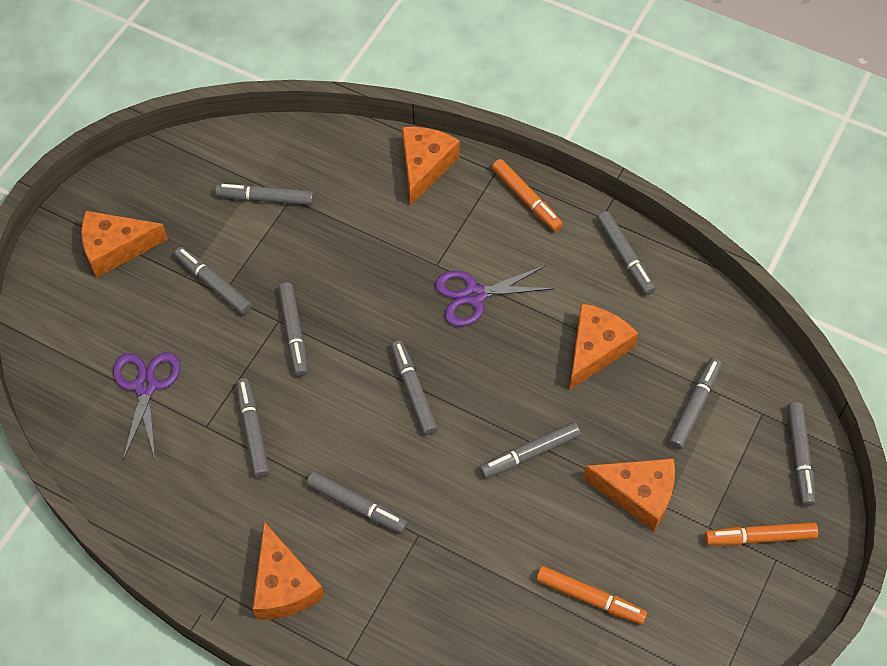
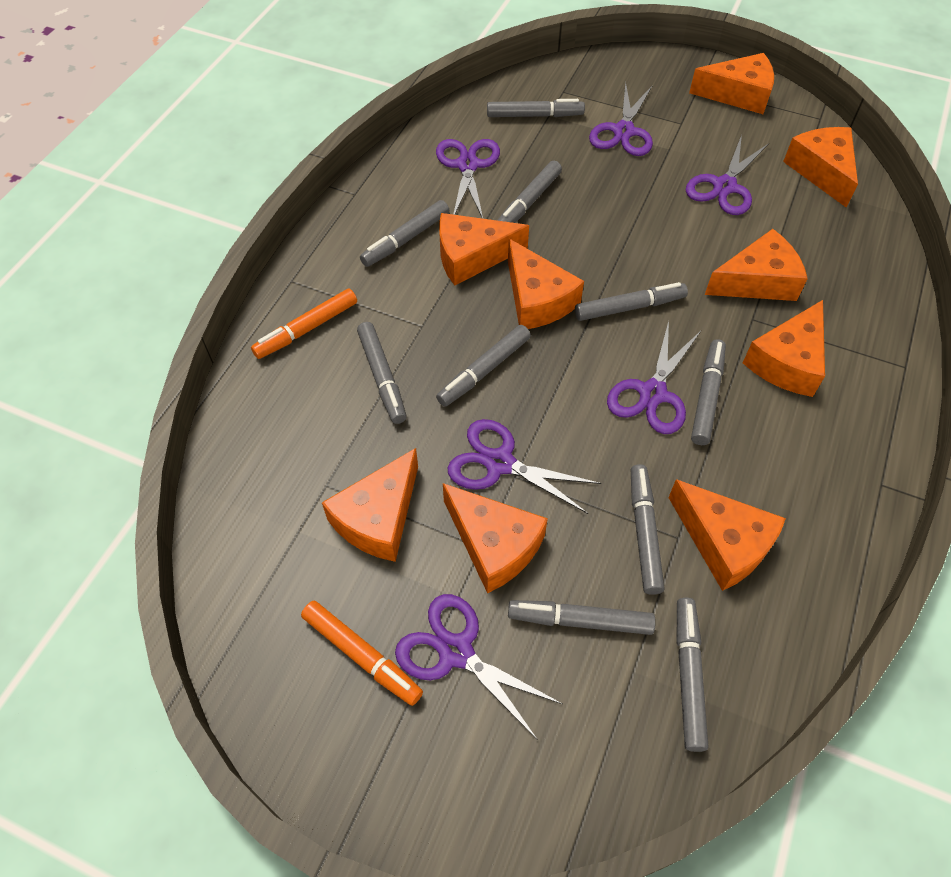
orange cheese: 5 -> 9
orange marker: 3 -> 2
purple scissors: 2 -> 6

